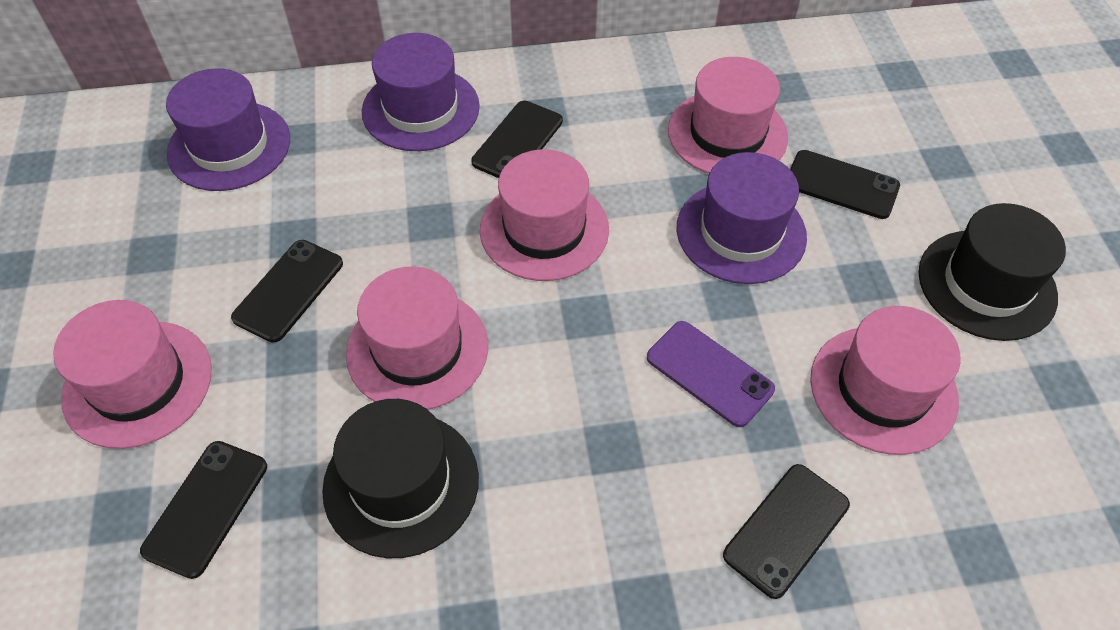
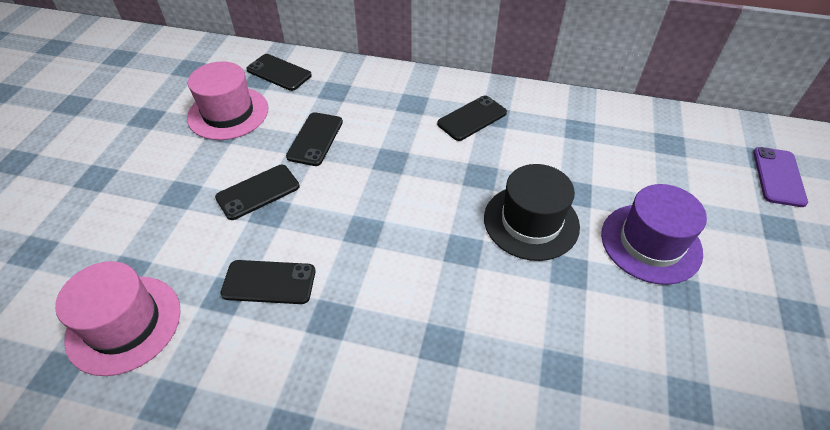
black hat: 2 -> 1
pink hat: 5 -> 2
purple hat: 3 -> 1

